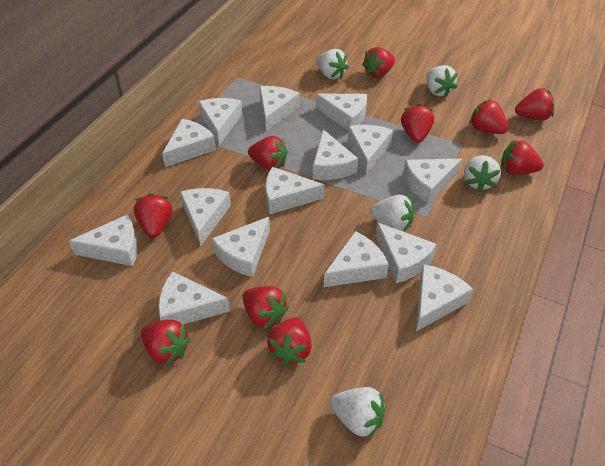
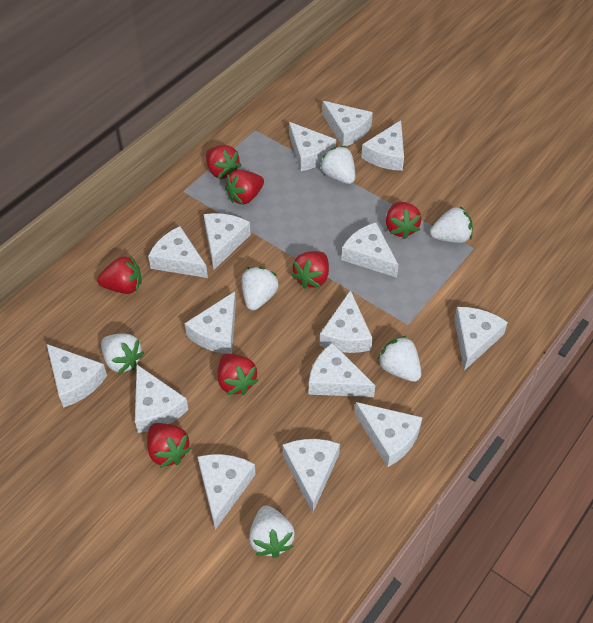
red strawberry: 10 -> 7
white strawberry: 5 -> 6

